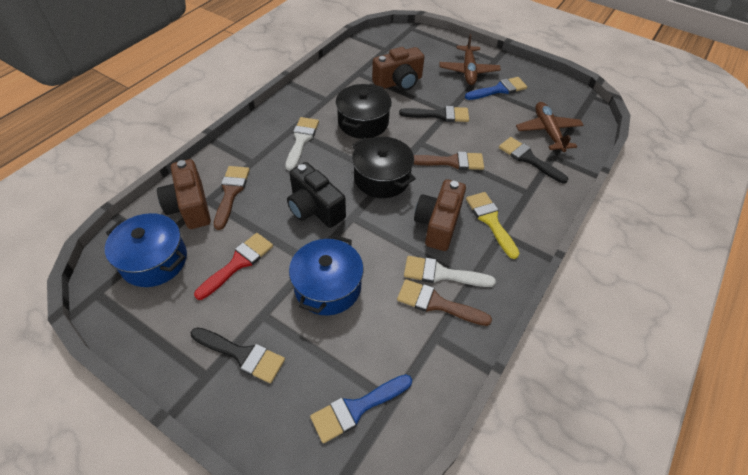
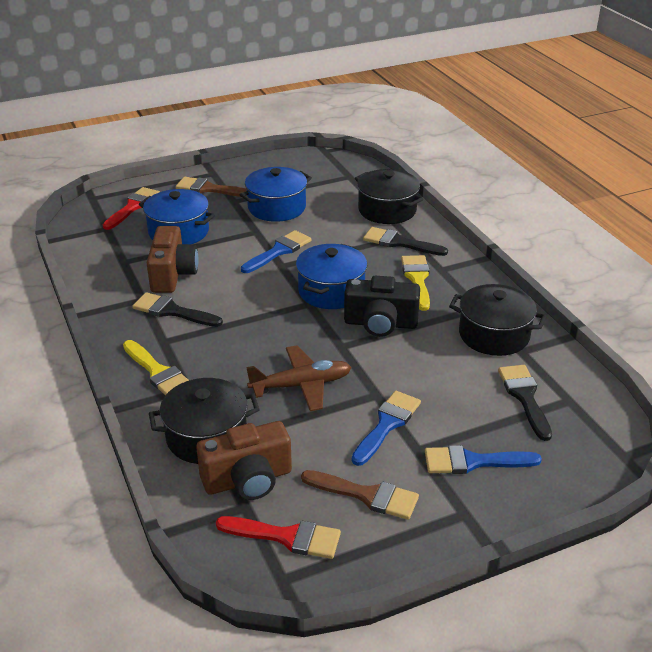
black pot: 2 -> 3
blue brush: 2 -> 3
blue pot: 2 -> 3
brown brush: 3 -> 2
brown camera: 3 -> 2
brown plane: 2 -> 1
red brush: 1 -> 2
white brush: 2 -> 0
yellow brush: 1 -> 2

